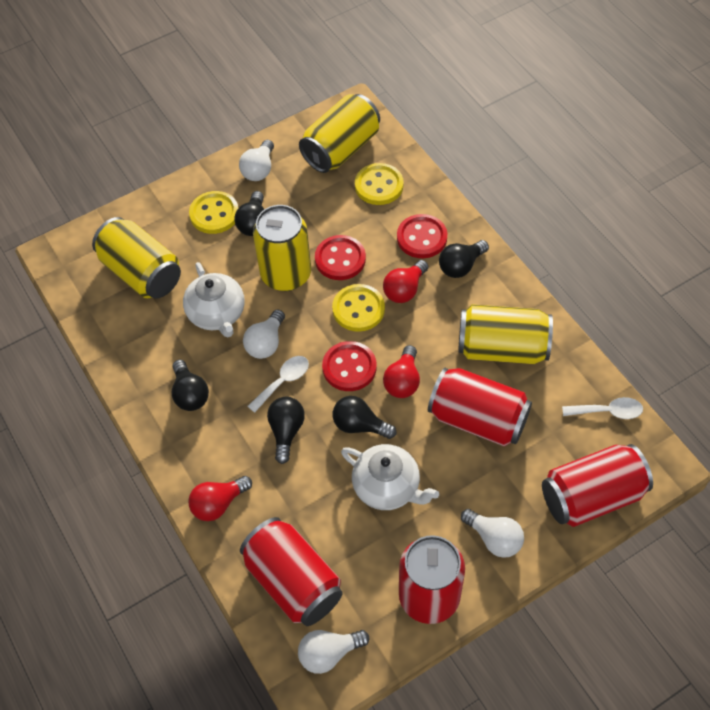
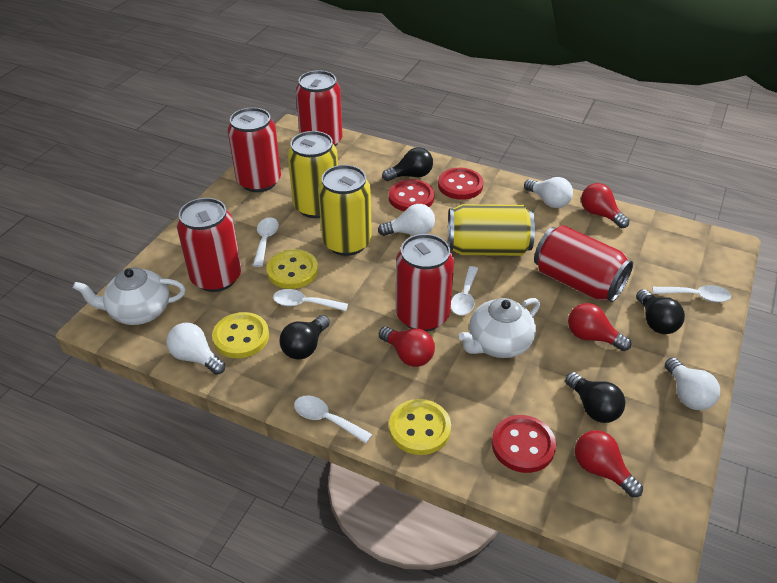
black light bulb: 5 -> 4
red can: 4 -> 5
red light bulb: 3 -> 4
white spoon: 2 -> 5
yellow can: 4 -> 3

